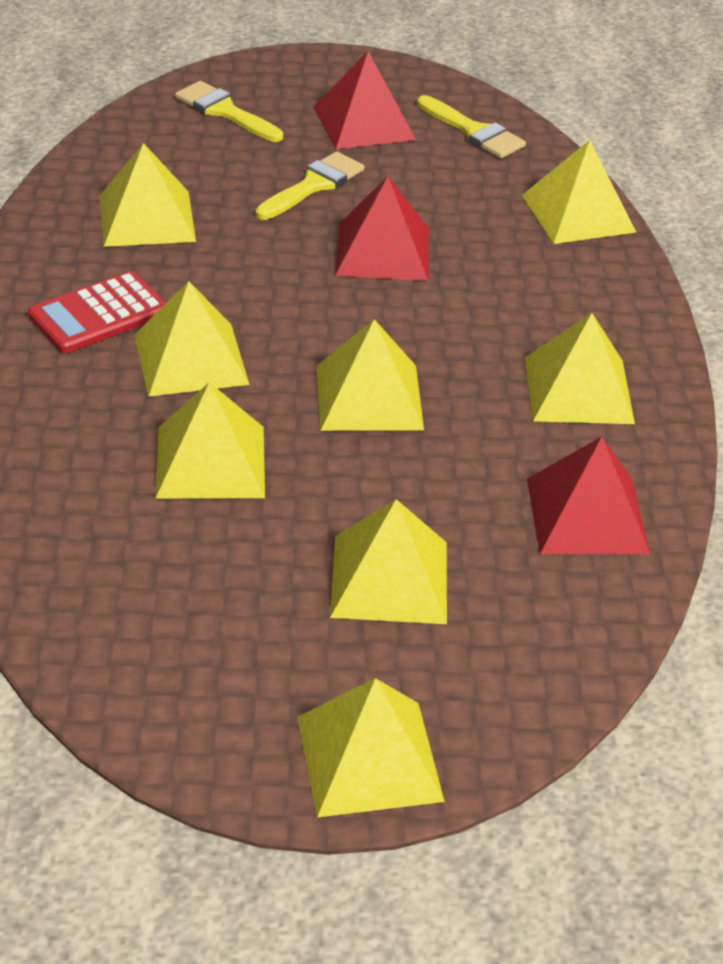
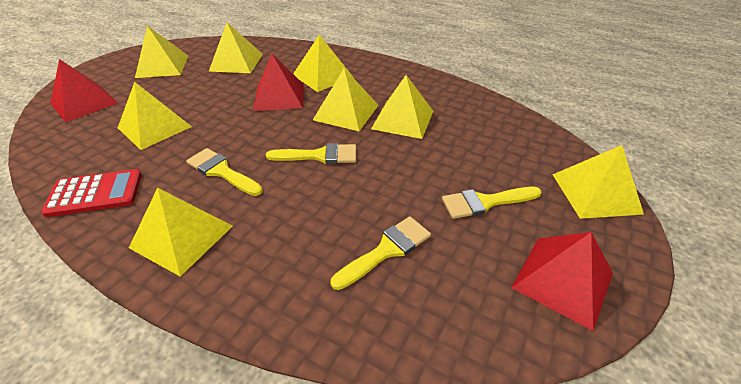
yellow brush: 3 -> 4

